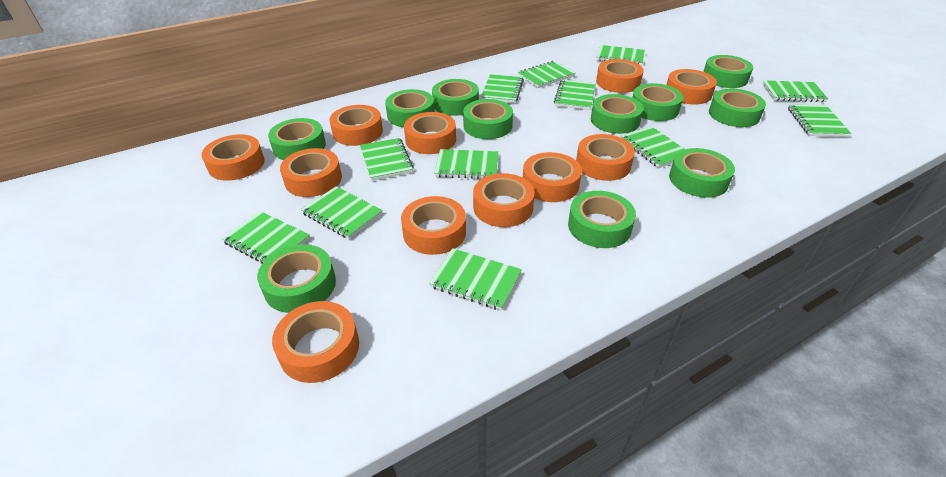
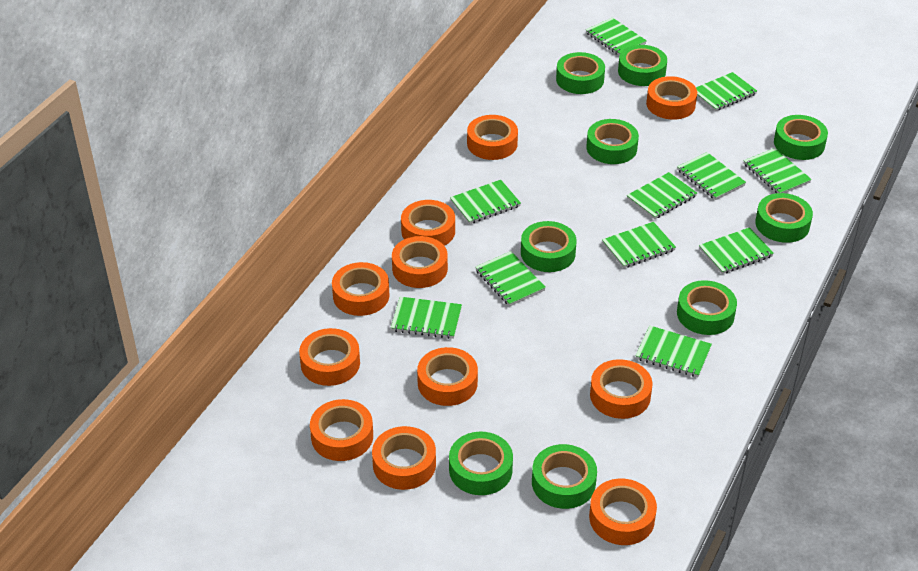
green notebook: 12 -> 11
green tape: 11 -> 9

